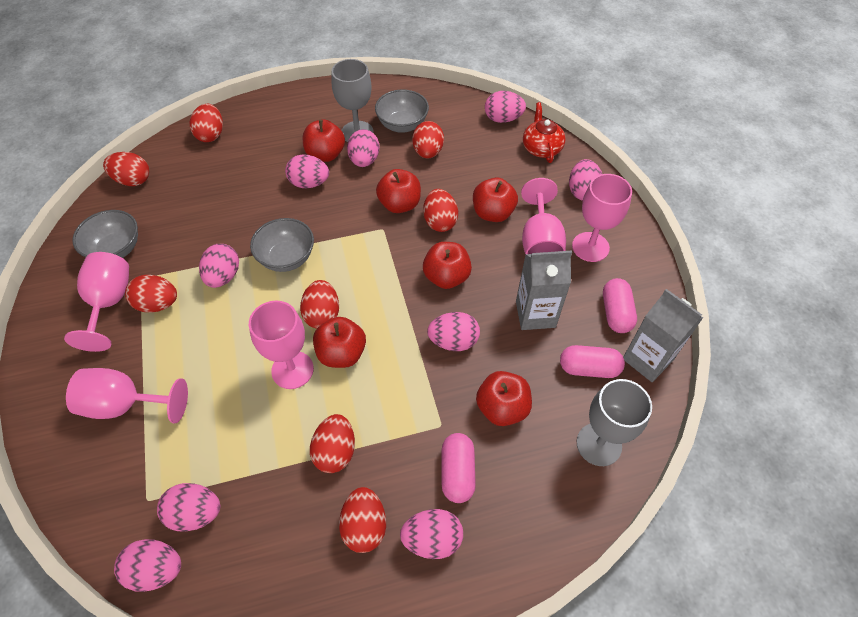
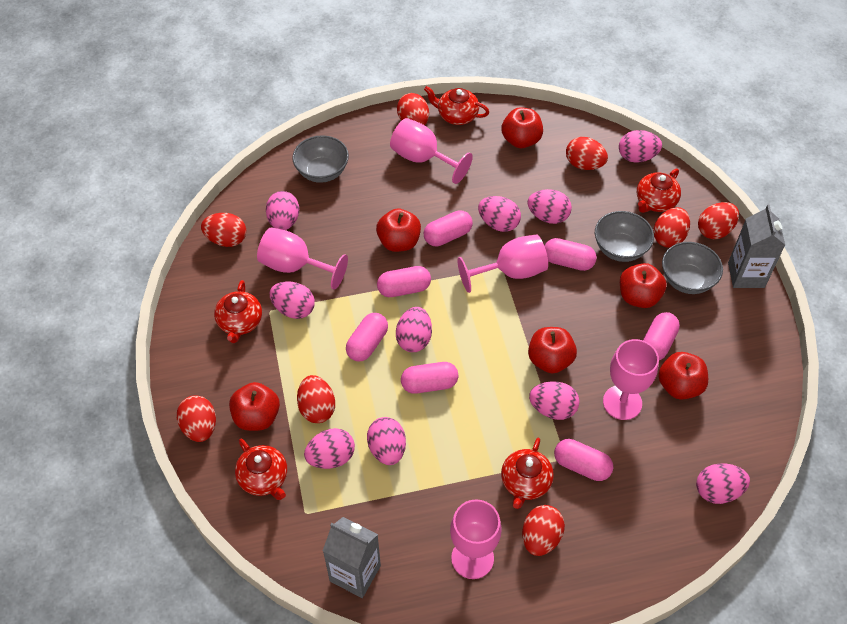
grey goblet: 2 -> 0
pink capsule: 3 -> 7
pink egg: 9 -> 10
red teapot: 1 -> 5

